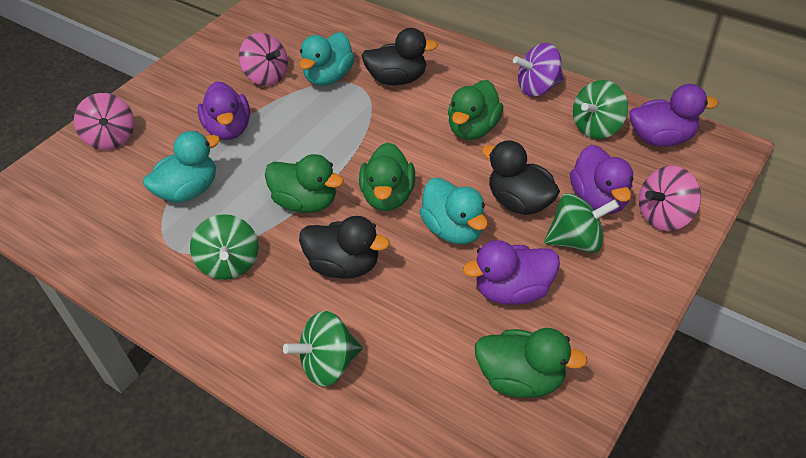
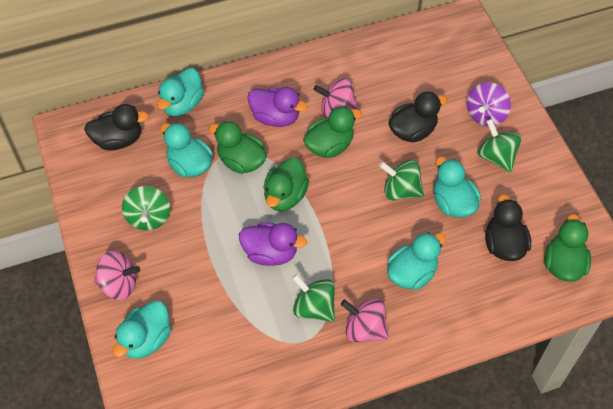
purple duck: 4 -> 2
turquoise duck: 3 -> 5

